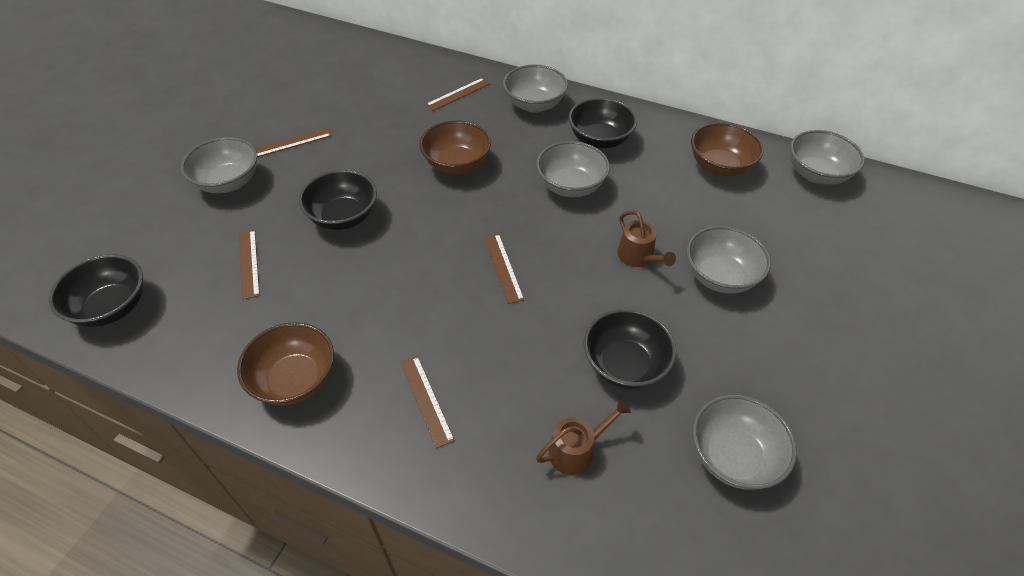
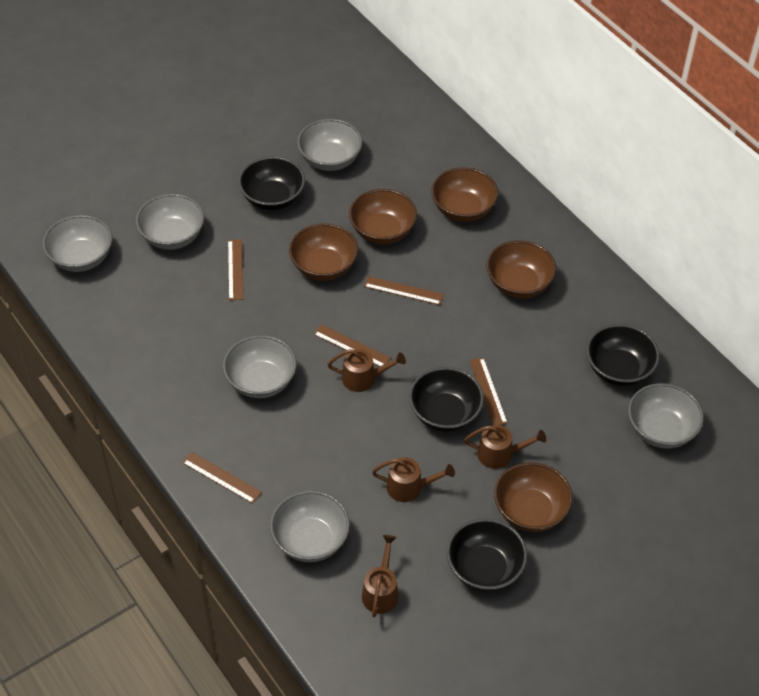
brown bowl: 3 -> 5
brown watering can: 2 -> 4

